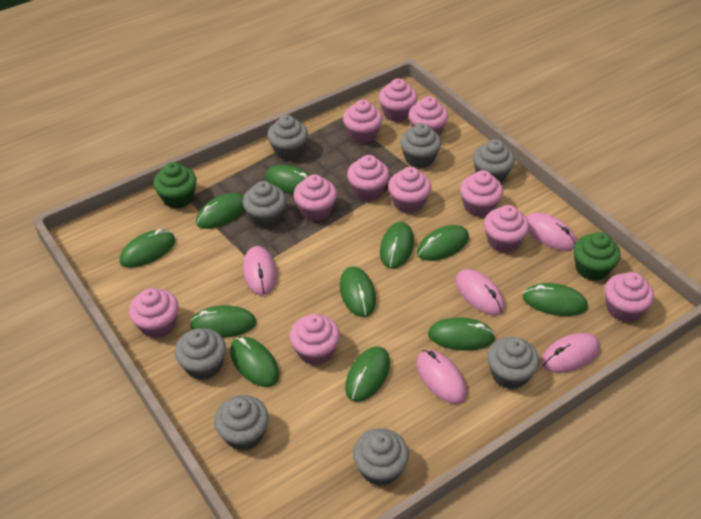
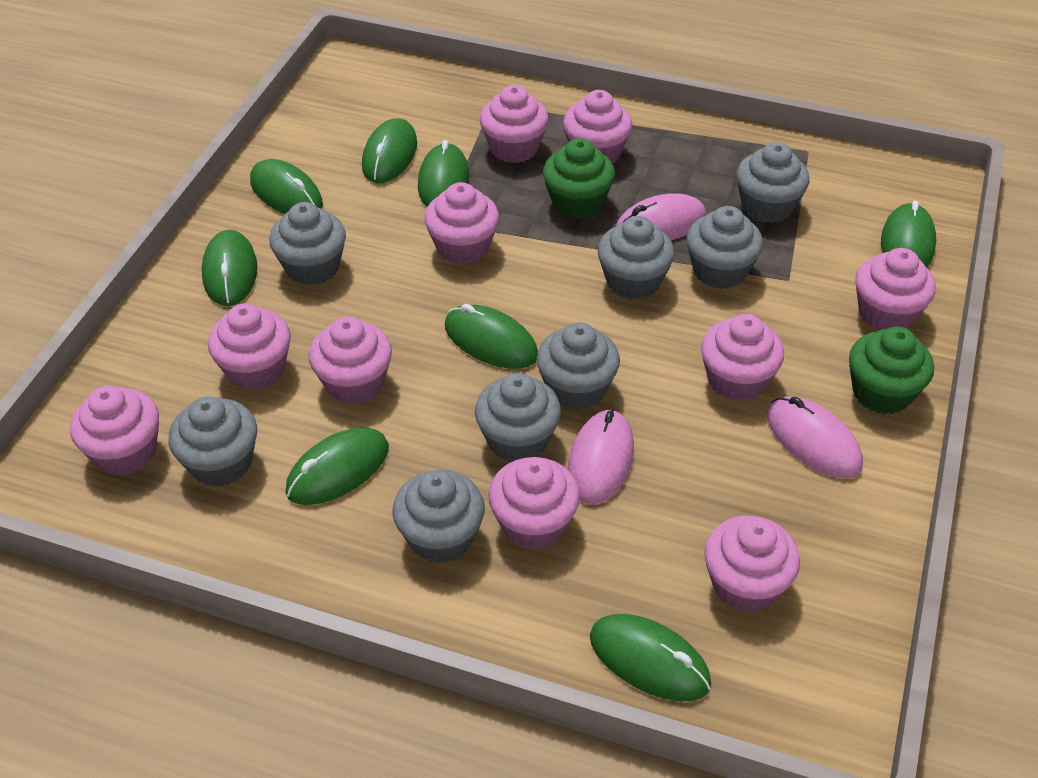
green mouse: 11 -> 8
pink cupcake: 11 -> 10
pink mouse: 5 -> 3

